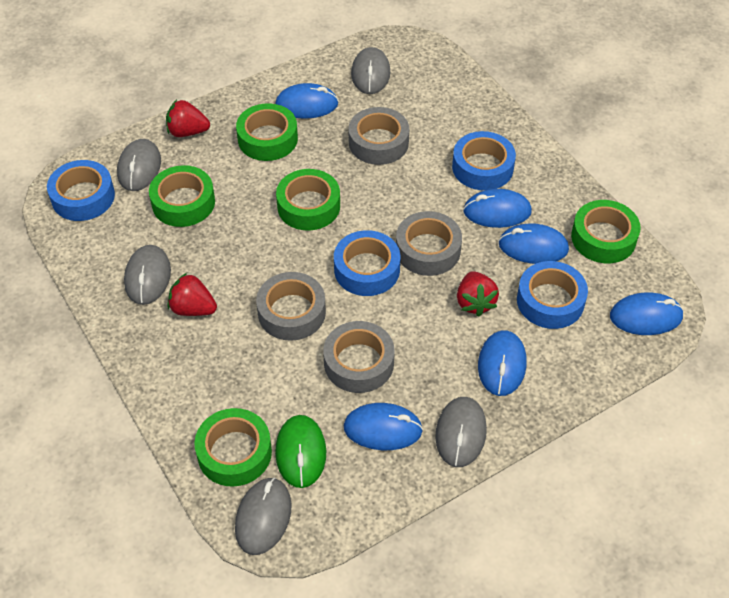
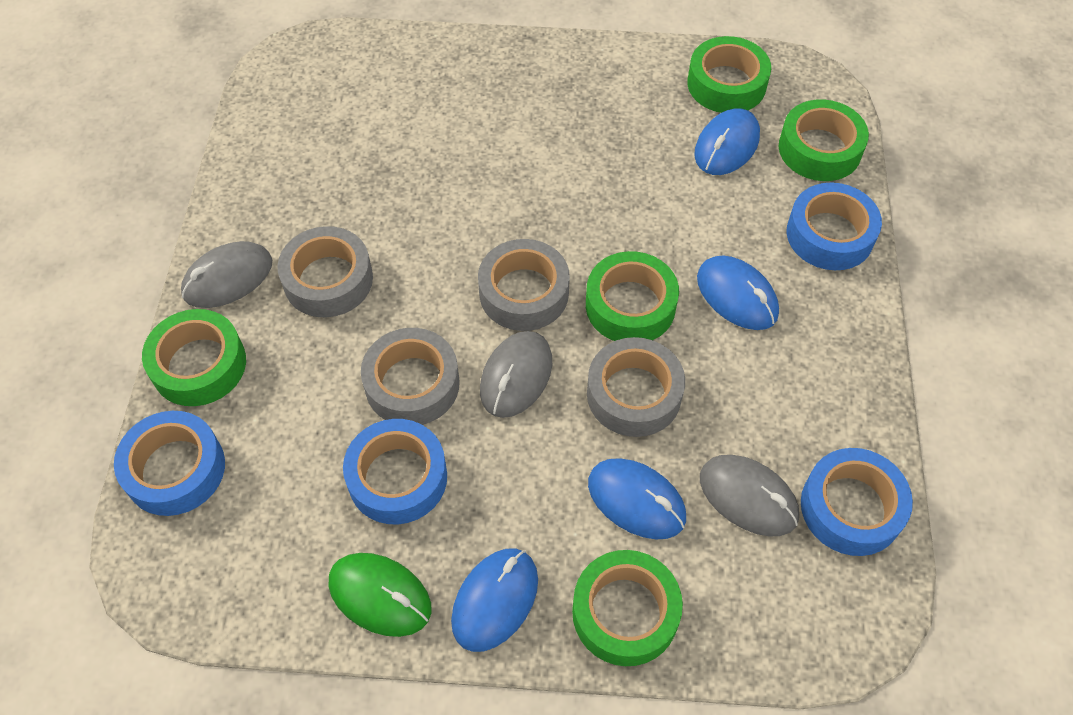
blue mouse: 6 -> 4
grey mouse: 5 -> 3
red strawberry: 3 -> 0

